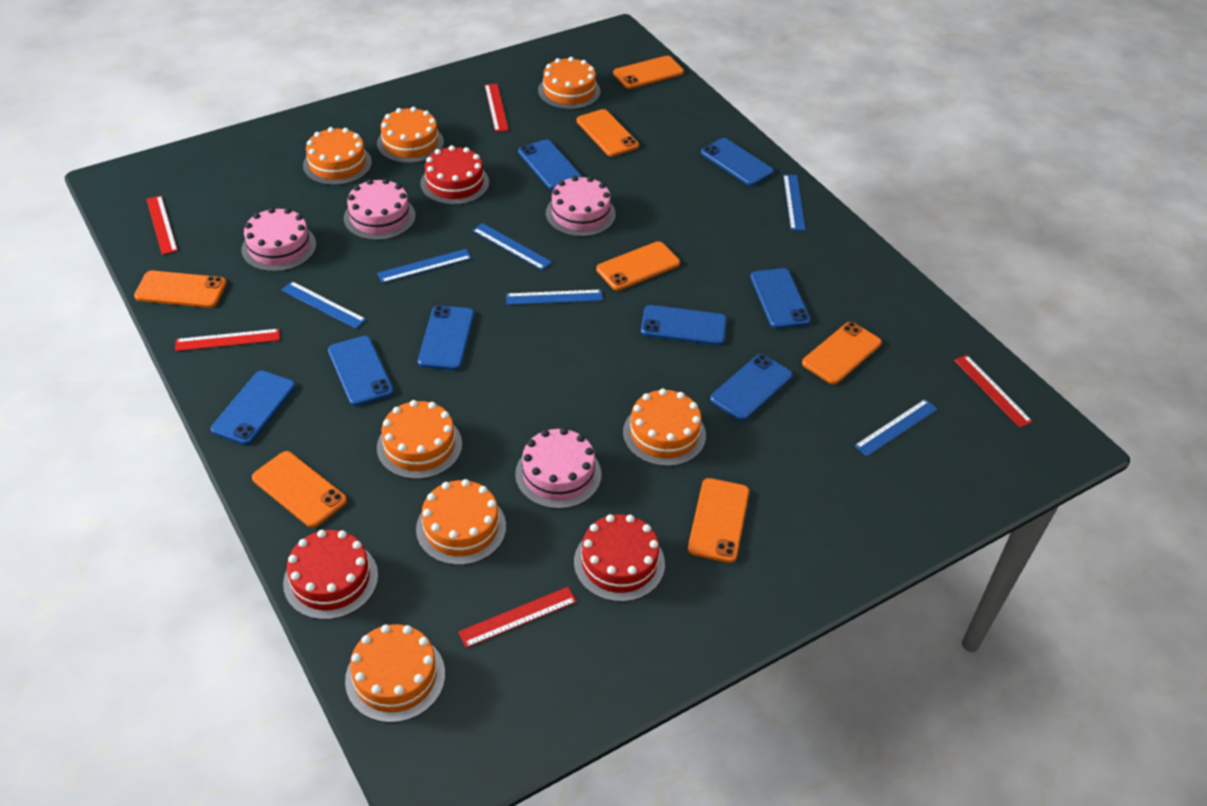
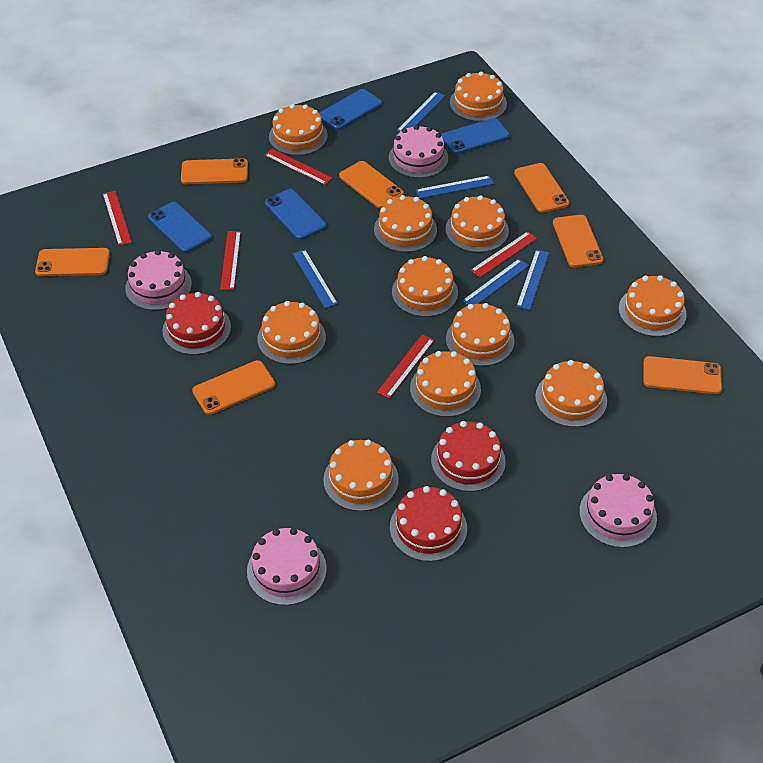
blue phone: 8 -> 4
blue ruler: 6 -> 5
orange cake: 7 -> 11

